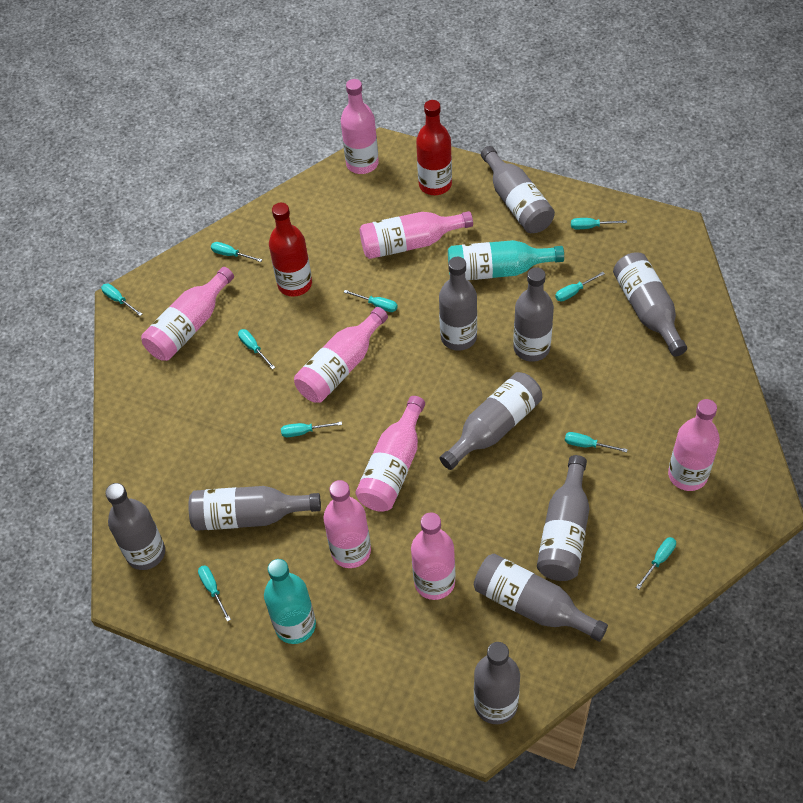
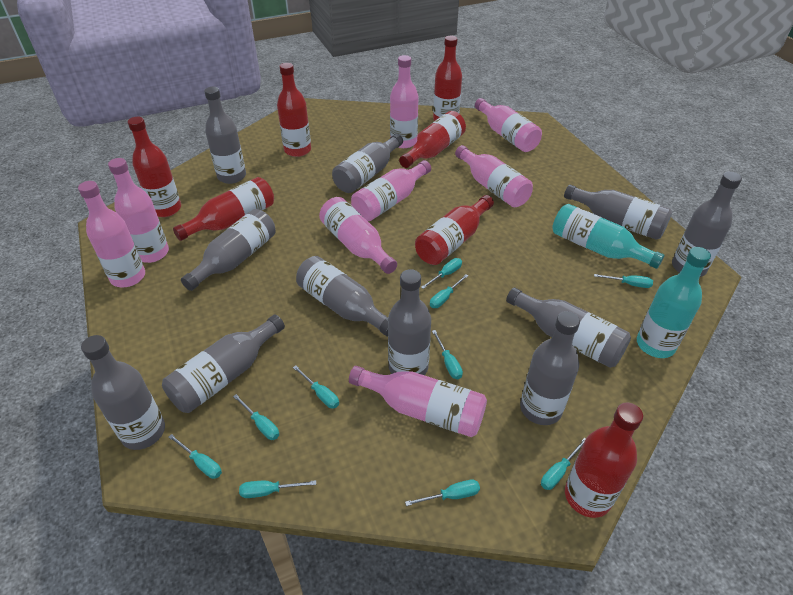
grey bottle: 10 -> 11
red bottle: 2 -> 7

